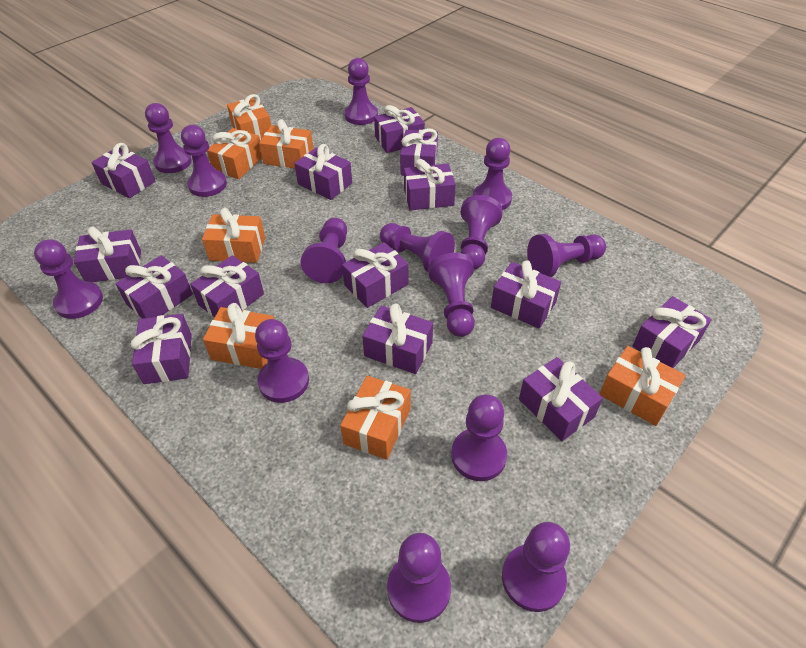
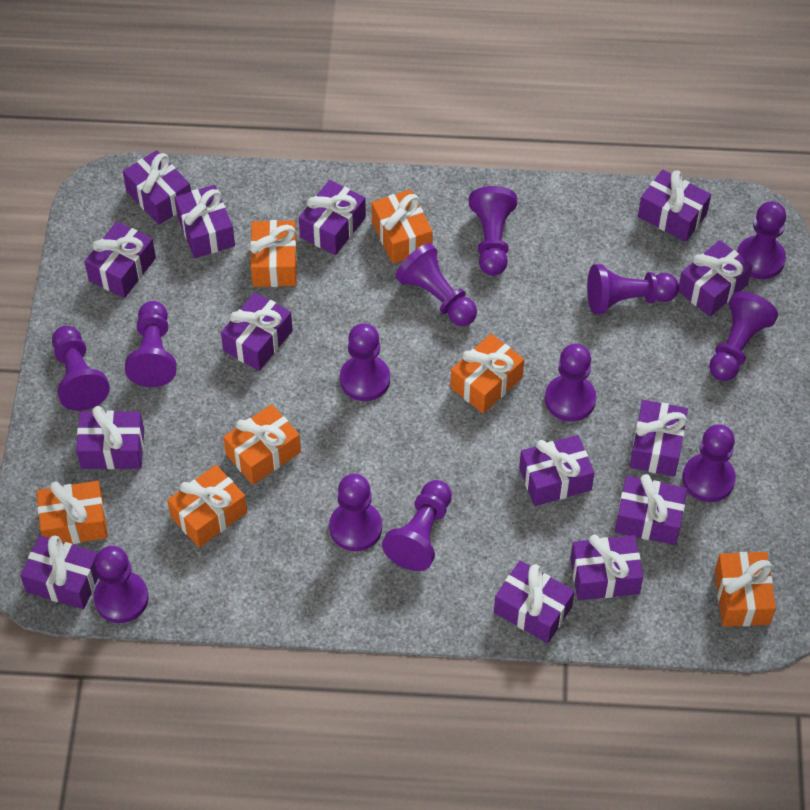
purple pawn: 14 -> 13

